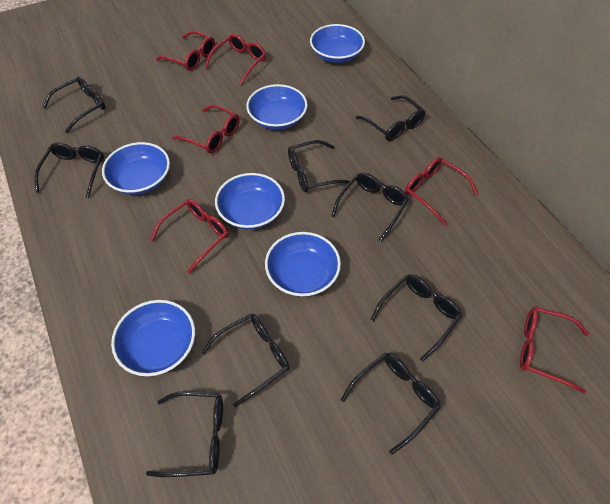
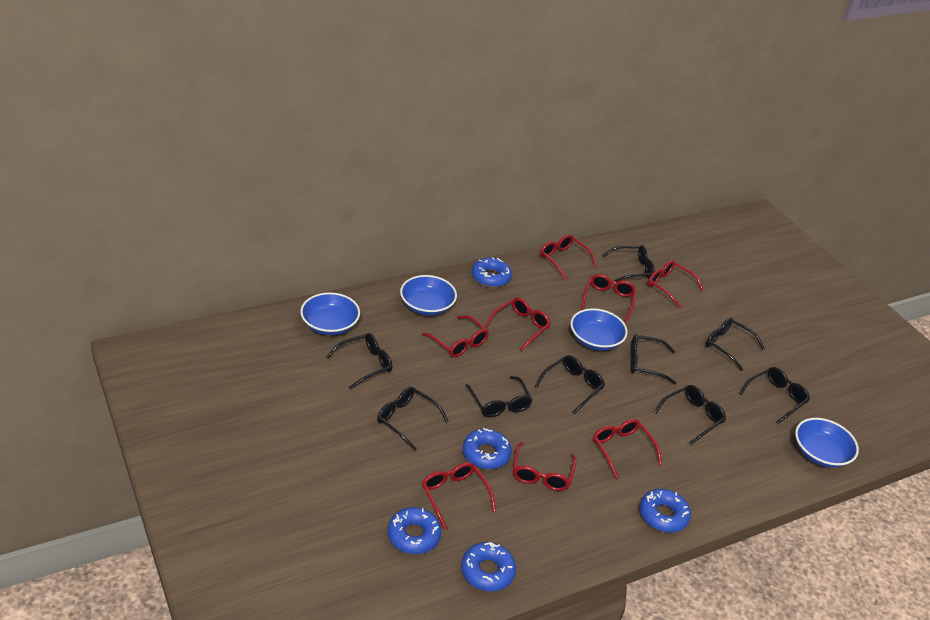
blue bowl: 6 -> 4
blue donut: 0 -> 5
red glasses: 6 -> 8

